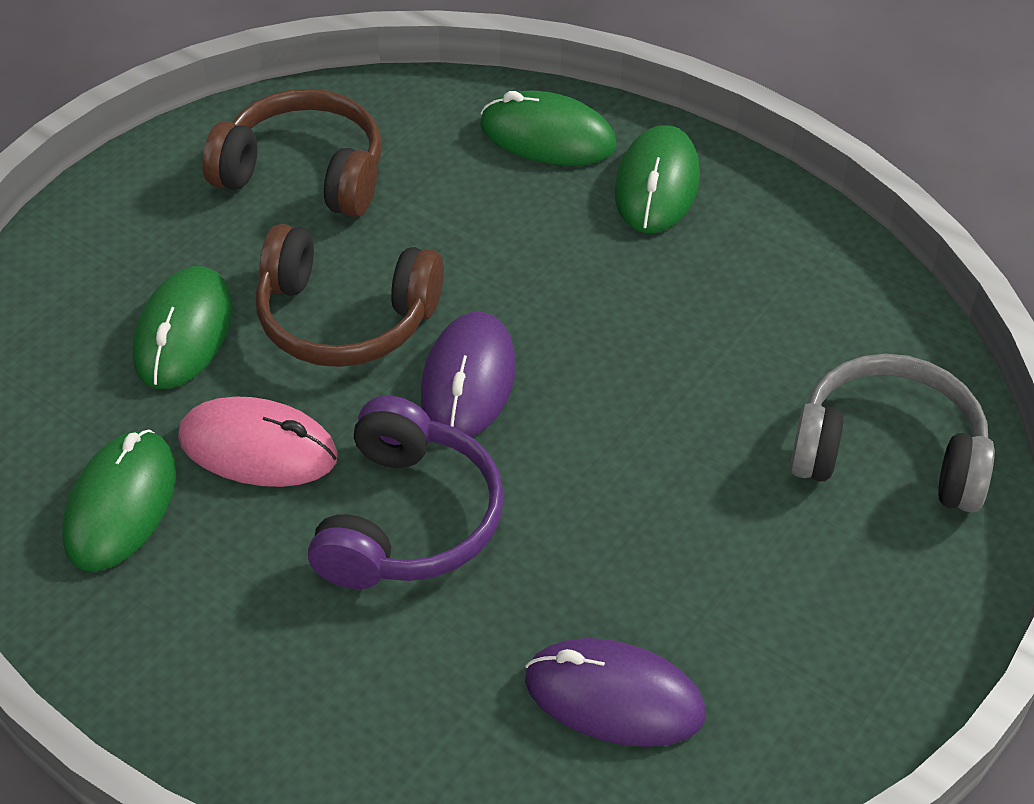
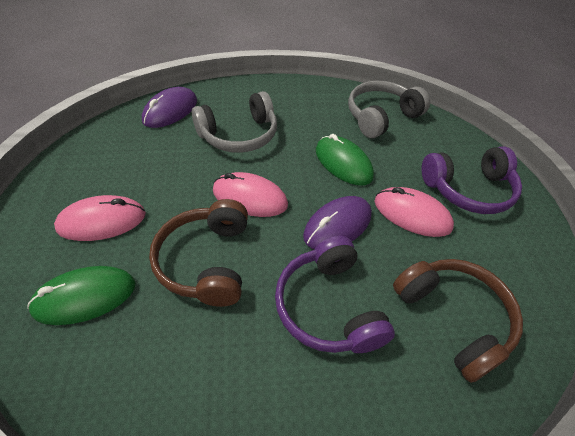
green mouse: 4 -> 2
grey headphones: 1 -> 2
pink mouse: 1 -> 3
purple headphones: 1 -> 2

